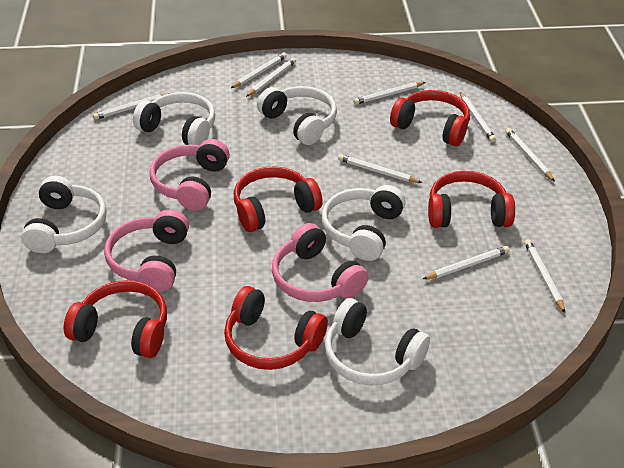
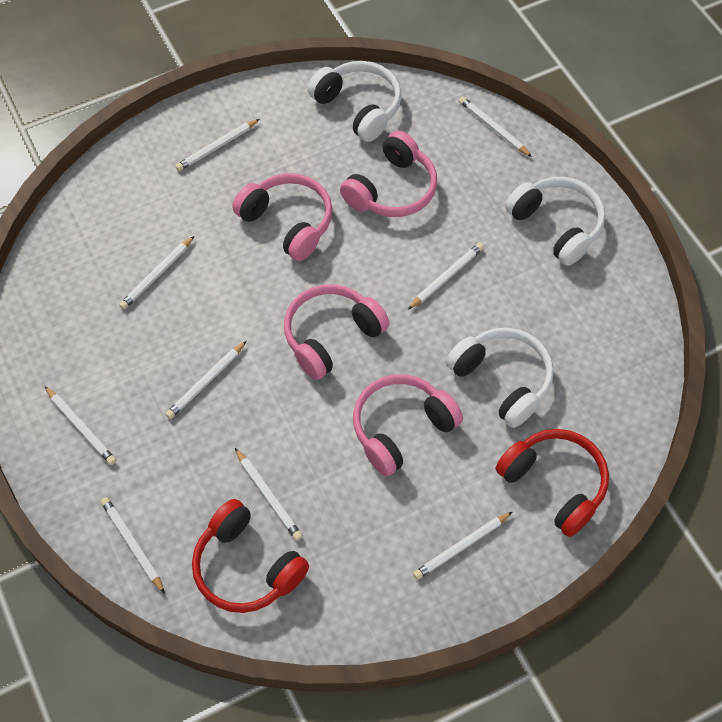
pink headphones: 3 -> 4
red headphones: 5 -> 2
white headphones: 5 -> 3

